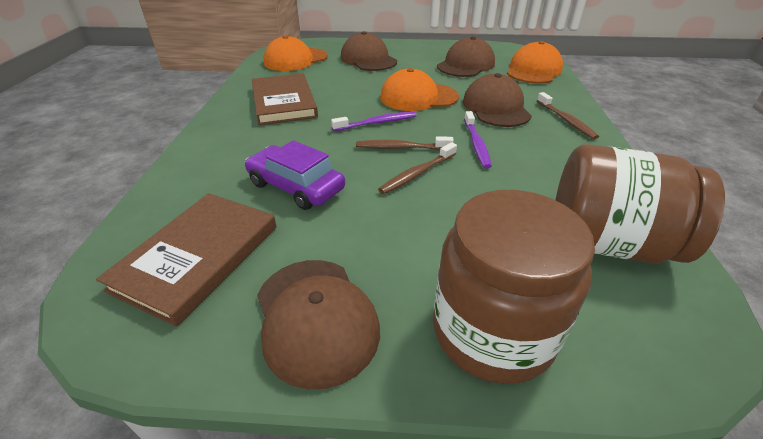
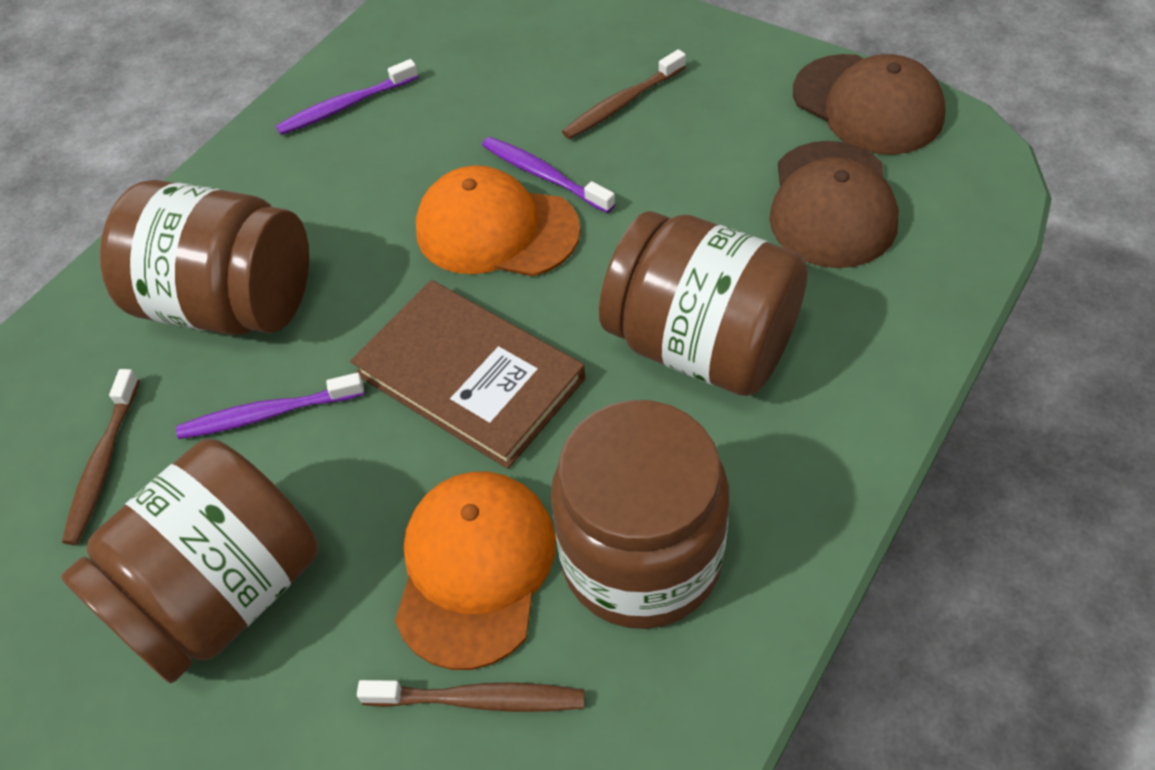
brown book: 2 -> 1
brown cap: 4 -> 2
brown jar: 2 -> 4
orange cap: 3 -> 2
purple car: 1 -> 0
purple toothbrush: 2 -> 3

